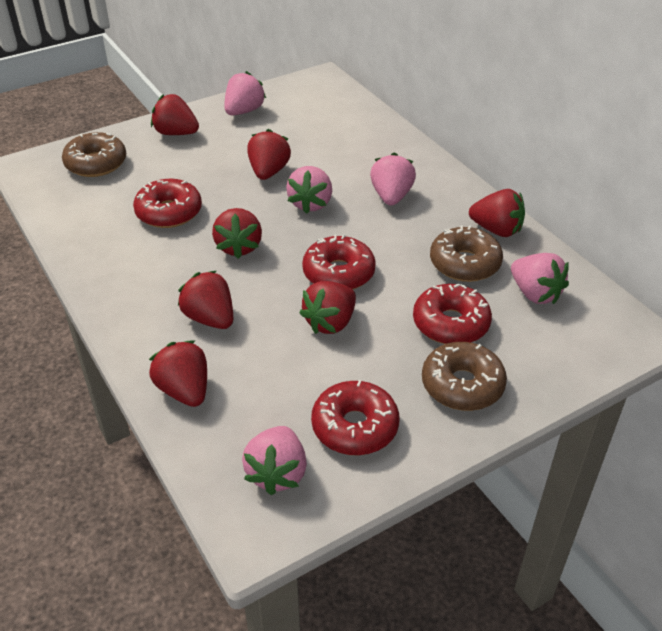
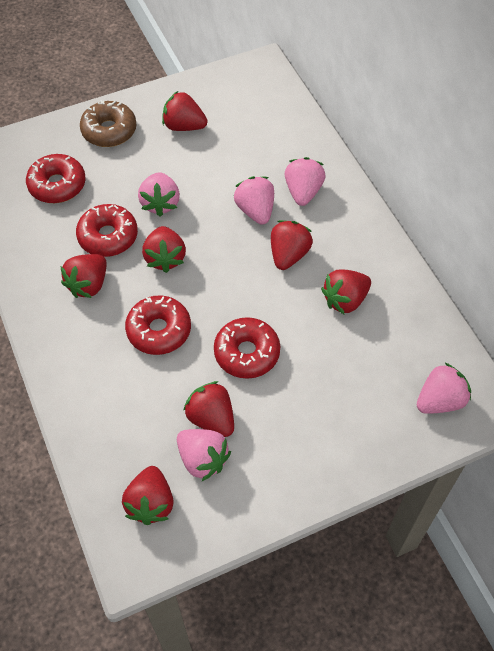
brown donut: 3 -> 1

